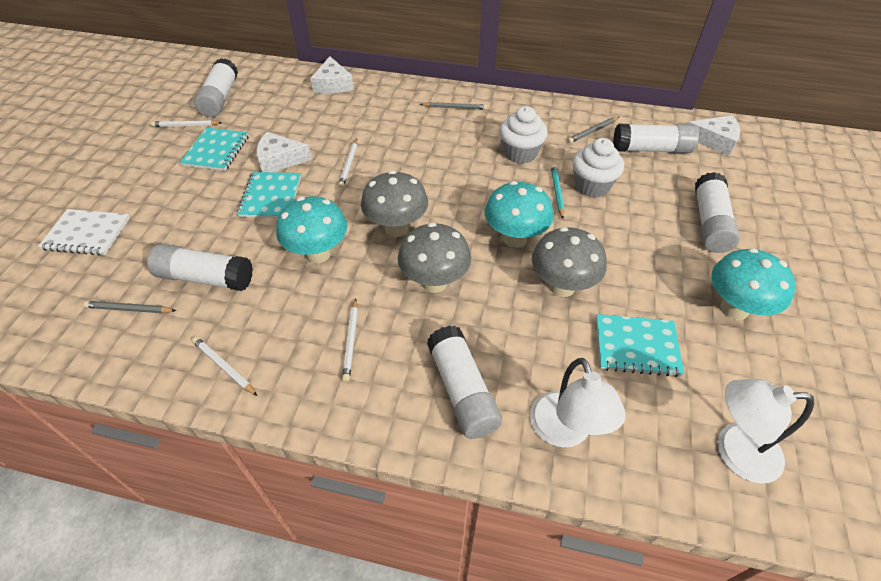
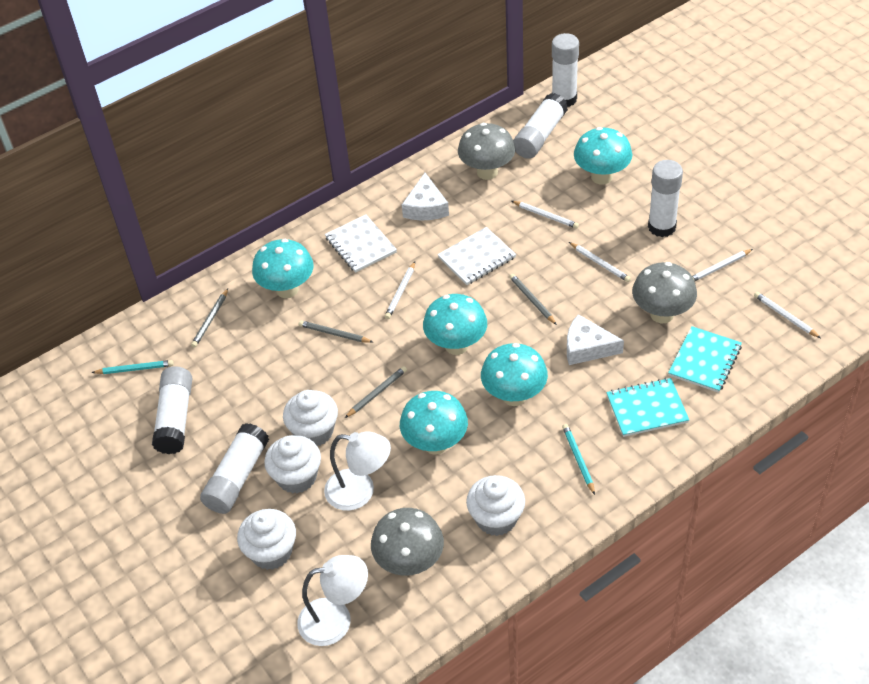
grey pencil: 3 -> 4
turquoise mushroom: 3 -> 5
turquoise notebook: 3 -> 2
turquoise pencil: 1 -> 2
white cheese: 3 -> 2
white cupcake: 2 -> 4
white notebook: 1 -> 2
white pencil: 4 -> 5

